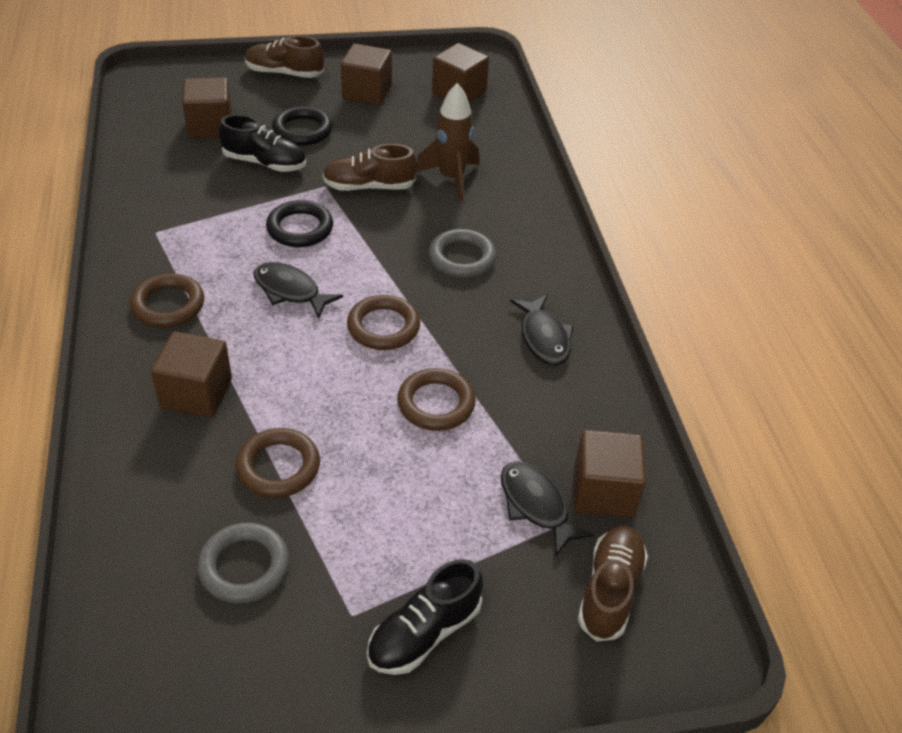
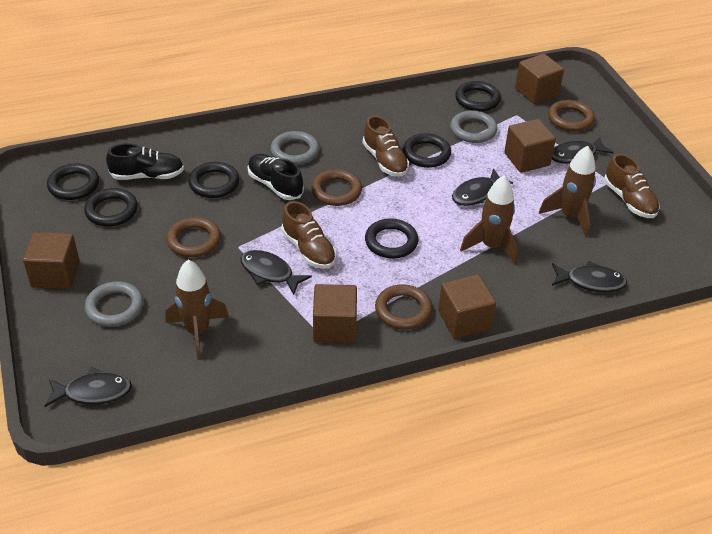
black fish: 3 -> 5
black ring: 2 -> 6
brown rocket: 1 -> 3
grey ring: 2 -> 3

